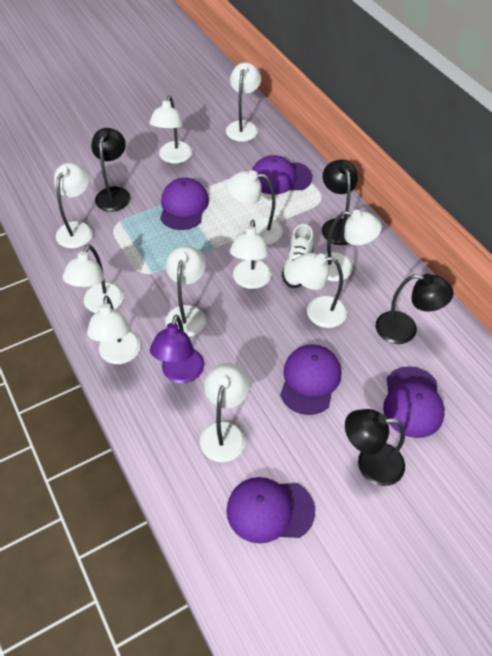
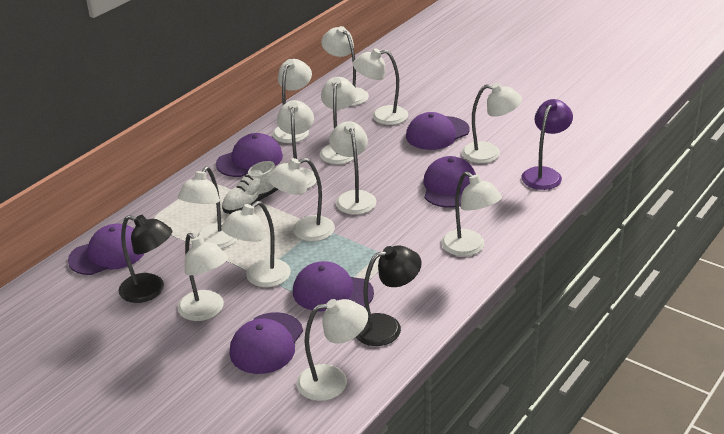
black lamp: 4 -> 2
purple cap: 5 -> 6
white lamp: 11 -> 13

